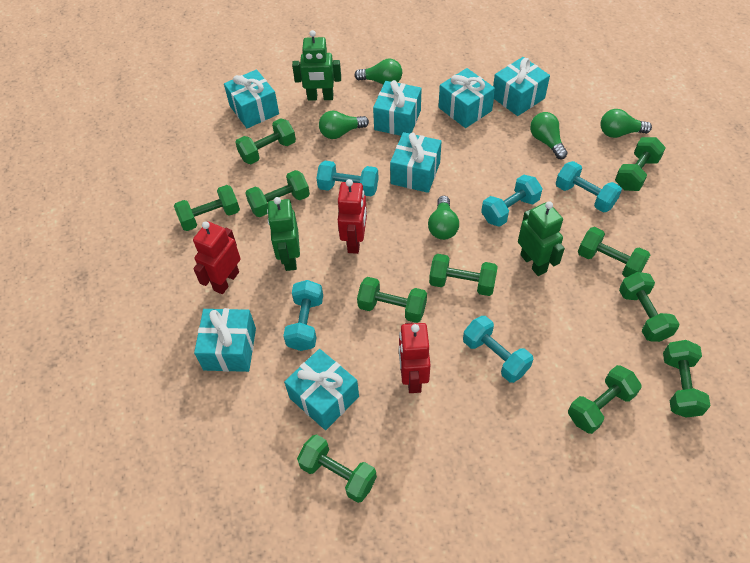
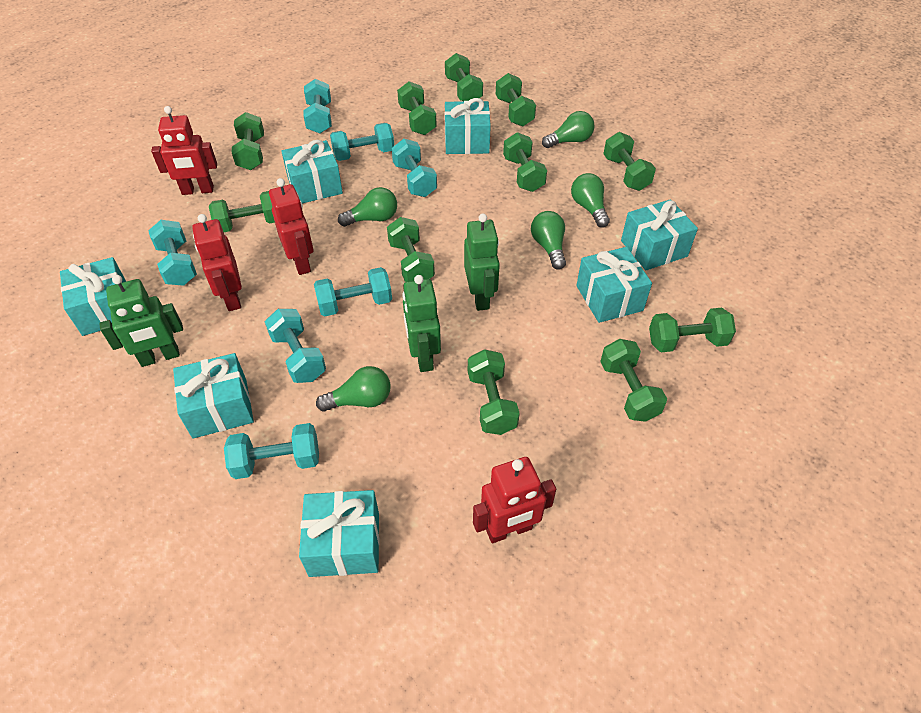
red robot: 3 -> 4
turquoise dumbbell: 5 -> 7

